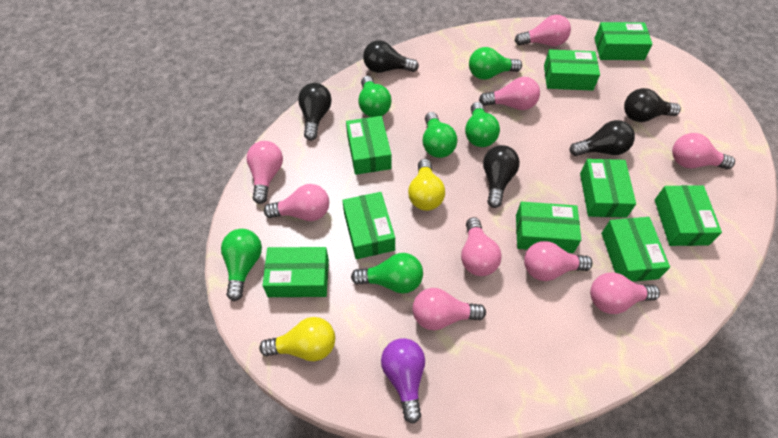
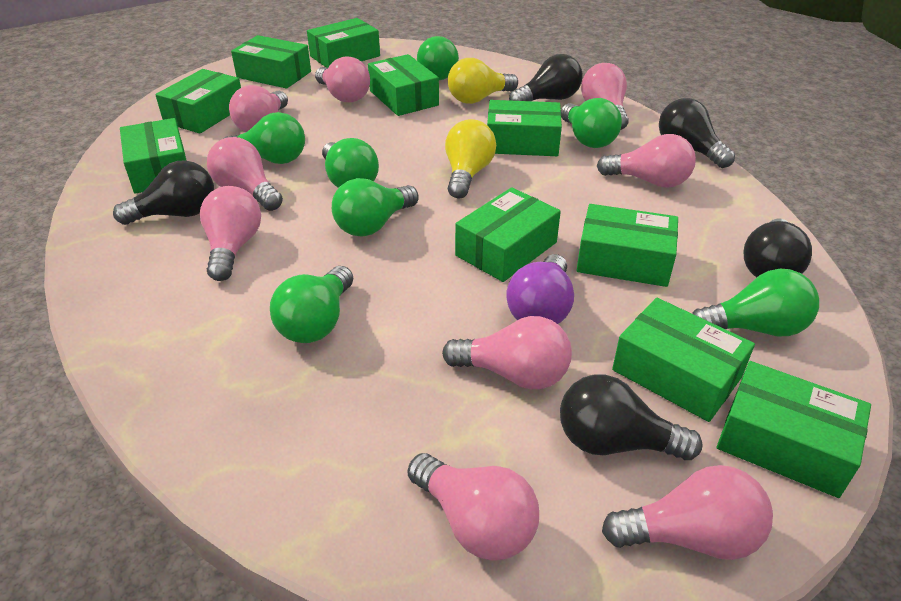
green box: 9 -> 10
green light bulb: 6 -> 7

